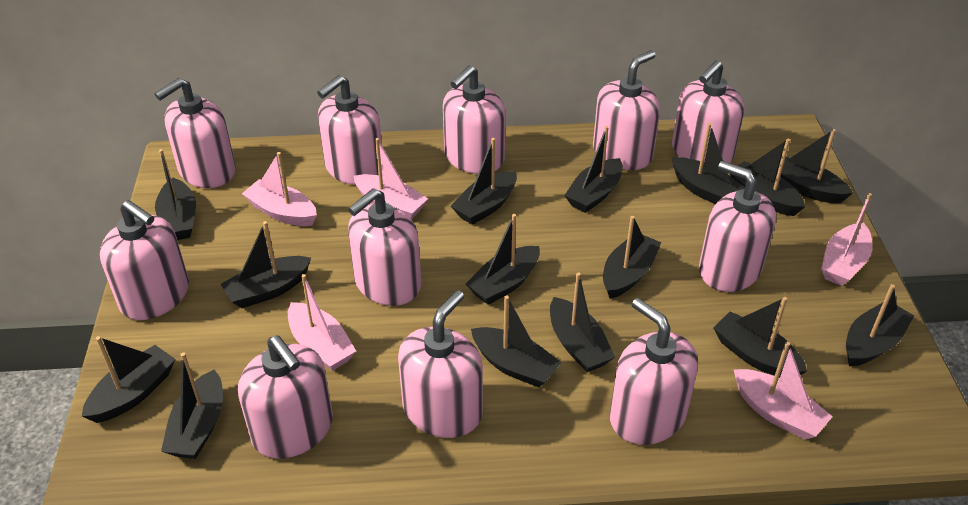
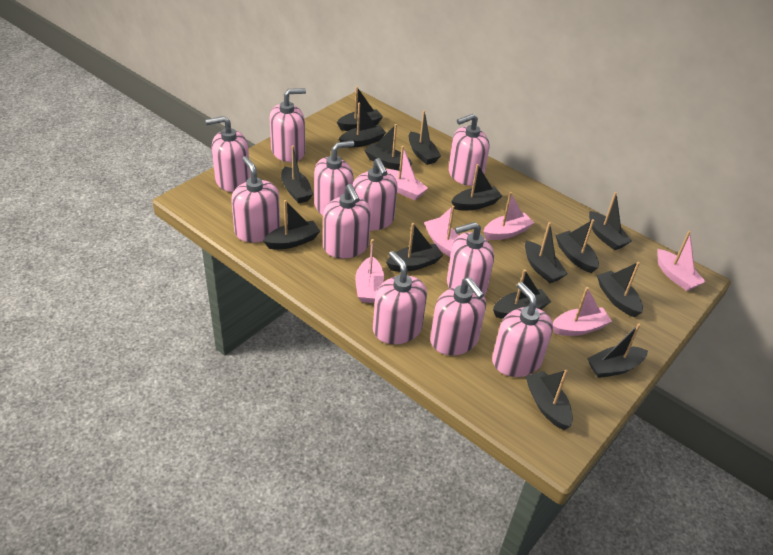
pink boat: 5 -> 6

